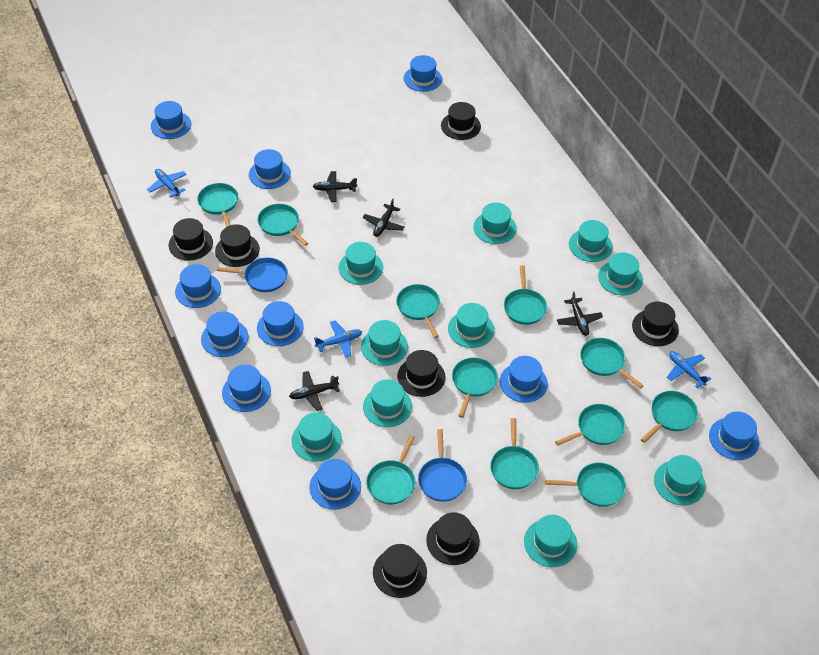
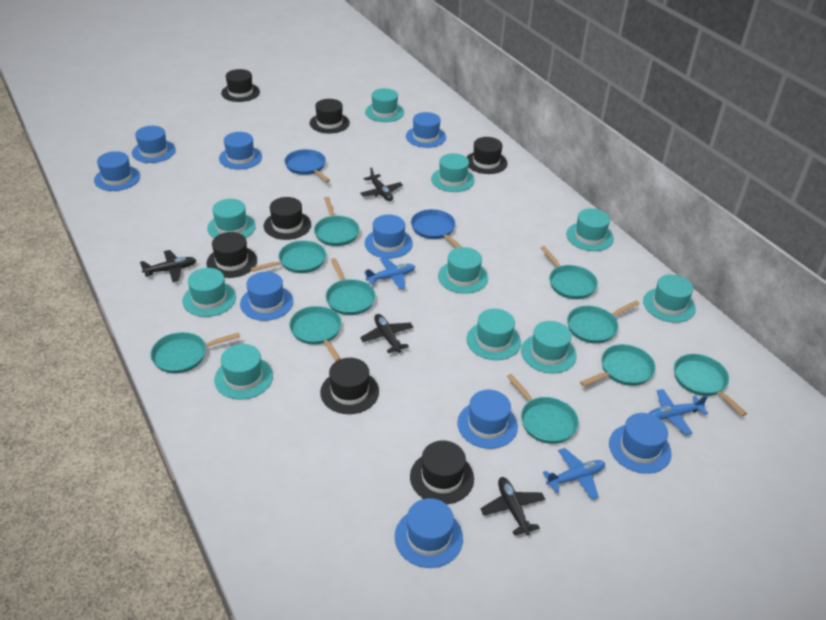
blue hat: 10 -> 9
turquoise pan: 11 -> 10

